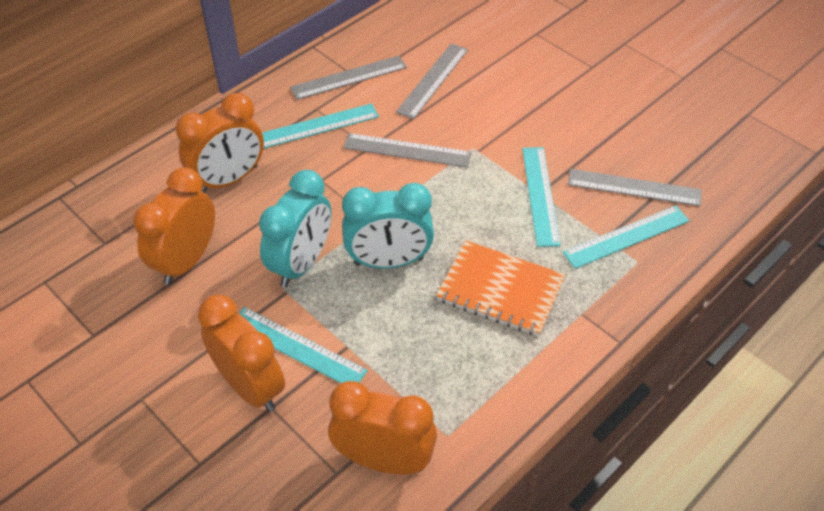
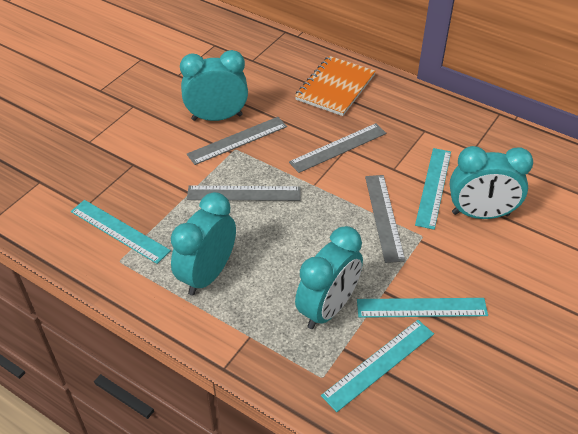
orange clock: 4 -> 0
turquoise clock: 2 -> 4

